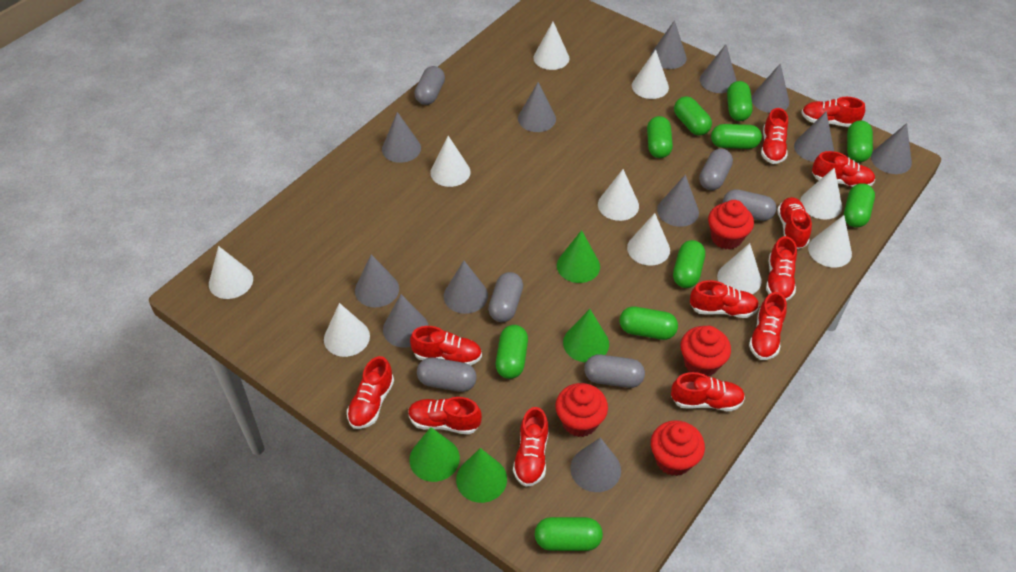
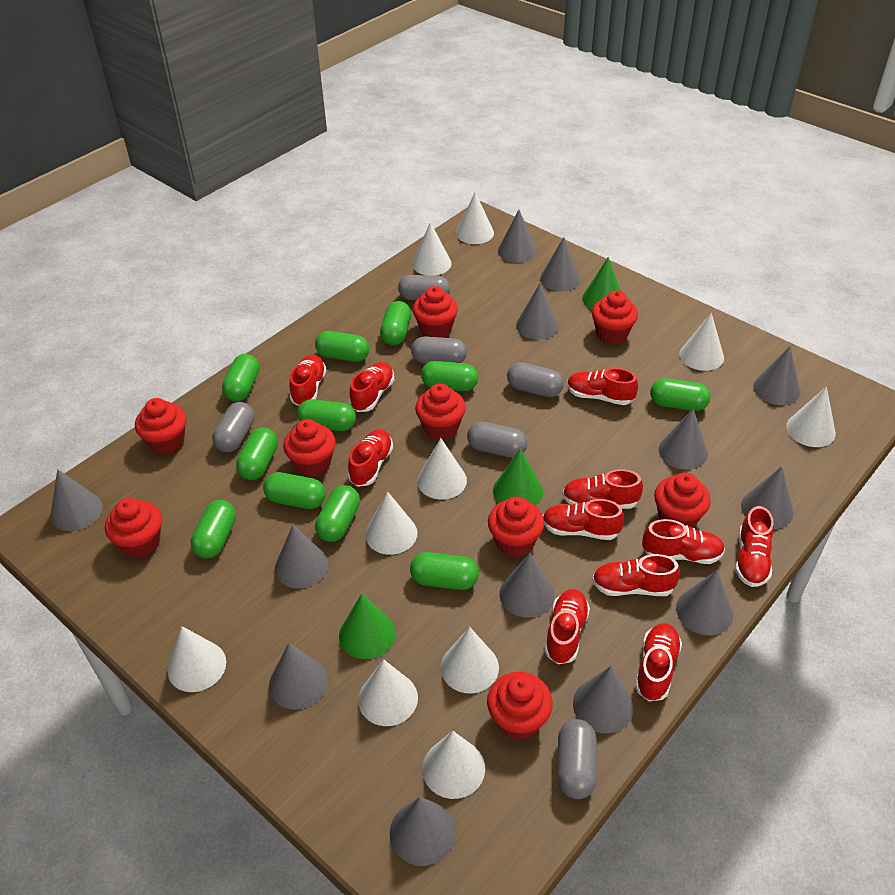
green capsule: 10 -> 11
green cone: 4 -> 3
grey cone: 12 -> 13
red cupcake: 4 -> 9
red shoe: 12 -> 11

